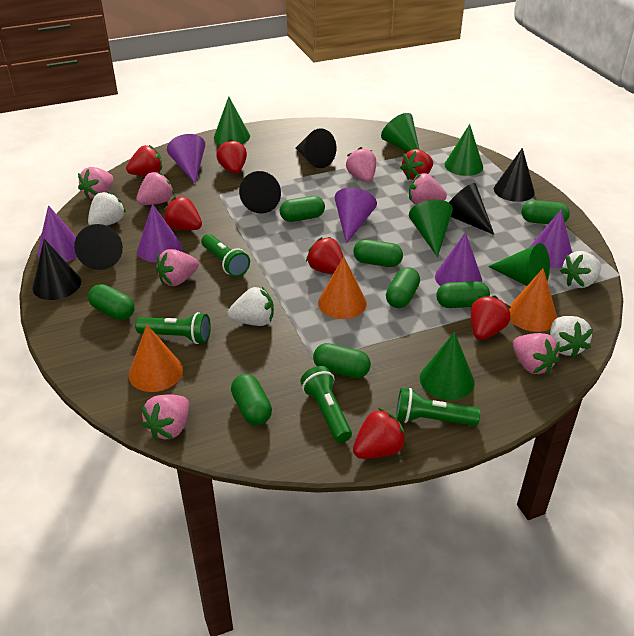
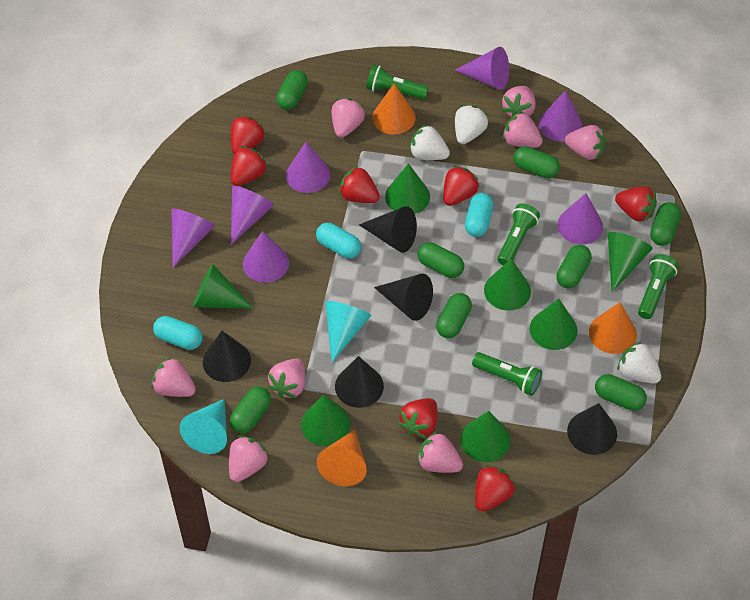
black cone: 6 -> 5
green cone: 6 -> 7
pink strawberry: 7 -> 8
purple cone: 6 -> 7
turquoise capsule: 0 -> 3
turquoise cone: 0 -> 2
white strawberry: 4 -> 3

